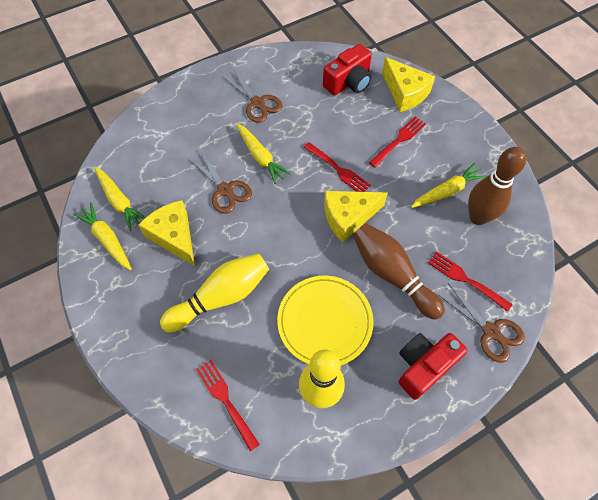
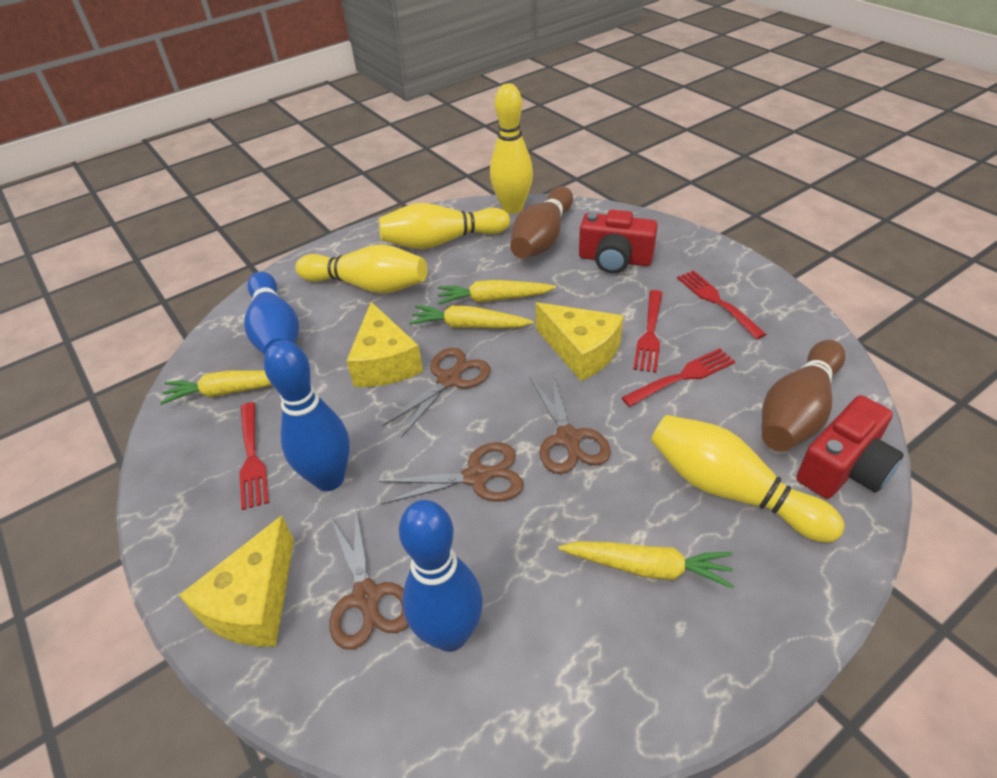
blue bowling pin: 0 -> 3
brown scissors: 3 -> 4
yellow bowling pin: 2 -> 4
yellow plate: 1 -> 0

